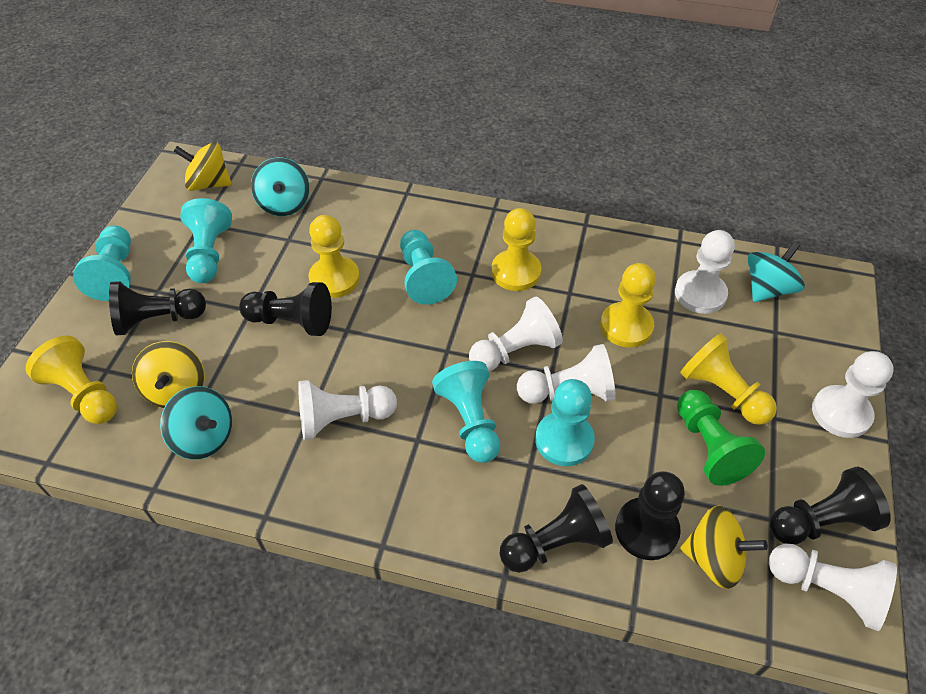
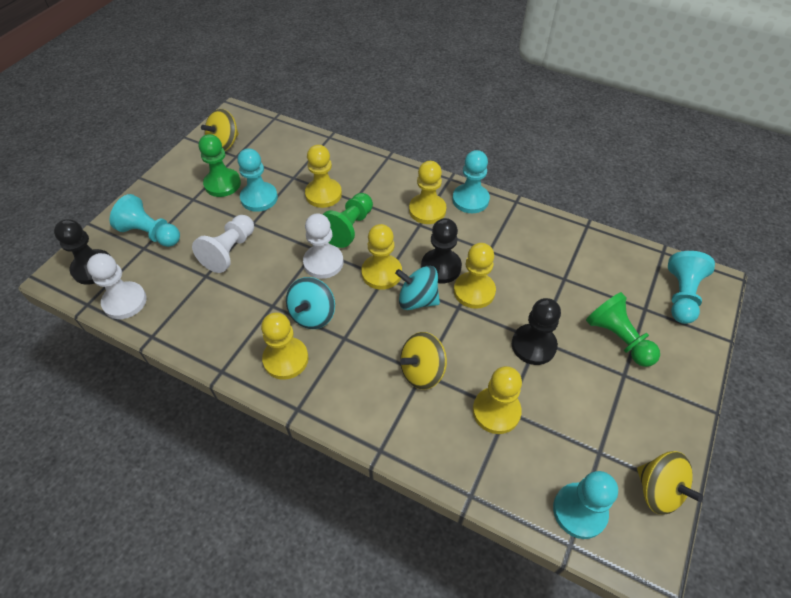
black pawn: 5 -> 3
green pawn: 1 -> 3
turquoise spinning top: 3 -> 2
white pawn: 6 -> 3
yellow pawn: 5 -> 6

